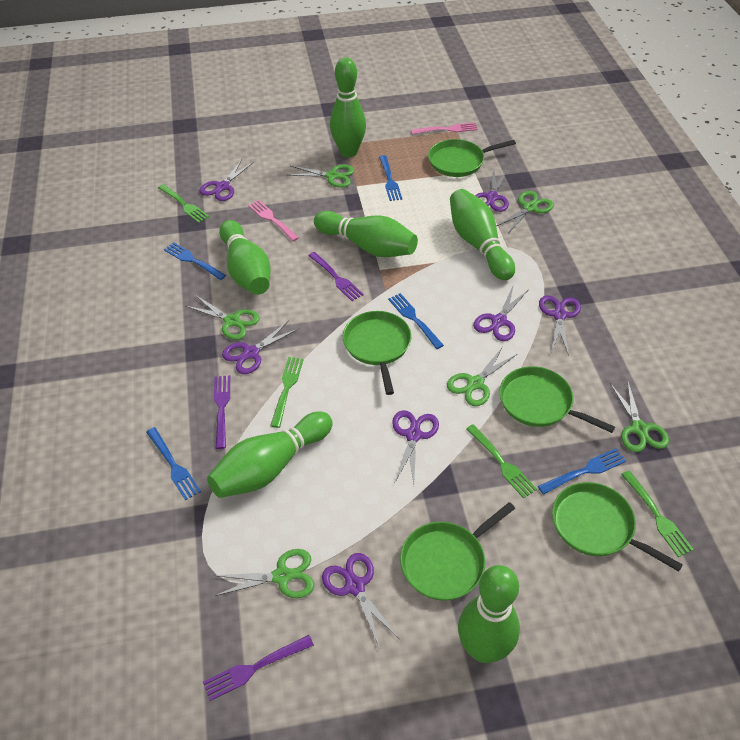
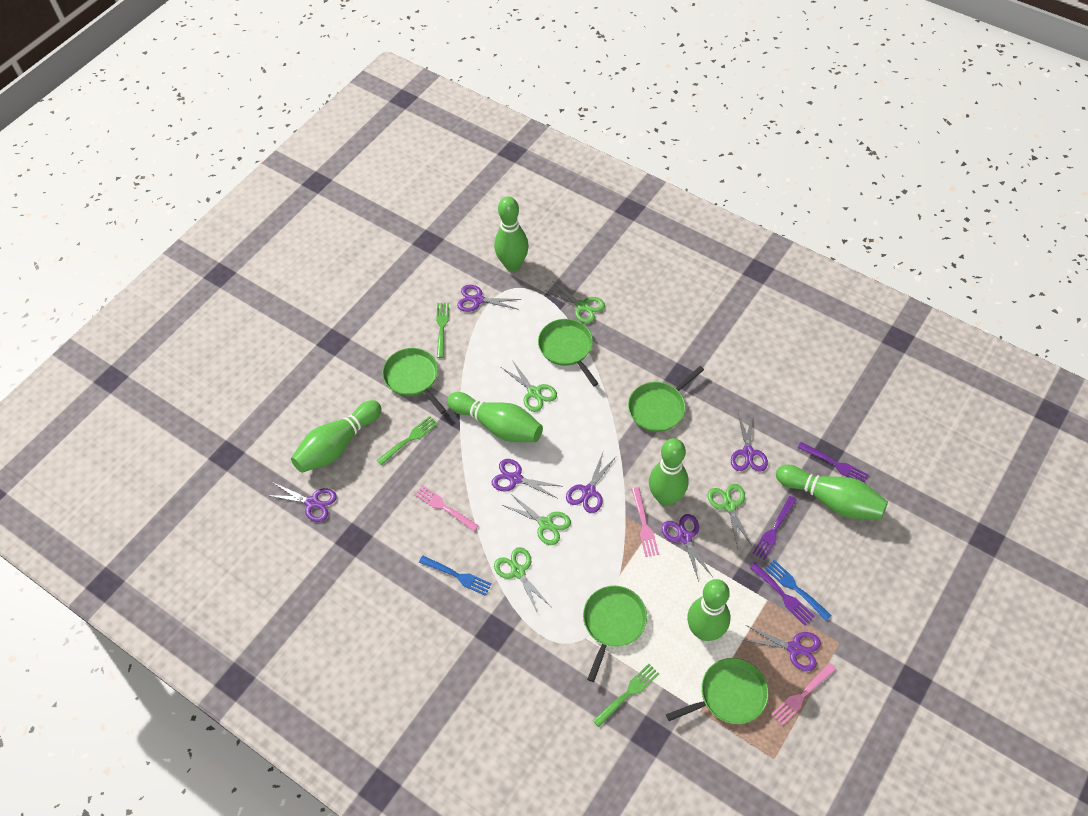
blue fork: 5 -> 2
green fork: 4 -> 3
green scissors: 6 -> 5
pink fork: 2 -> 3

